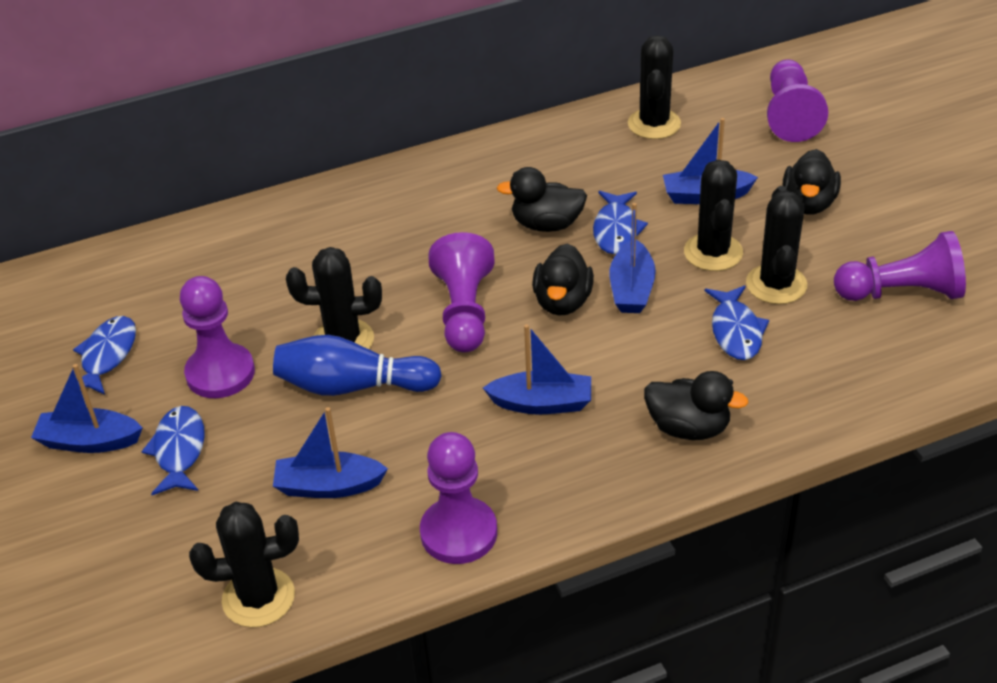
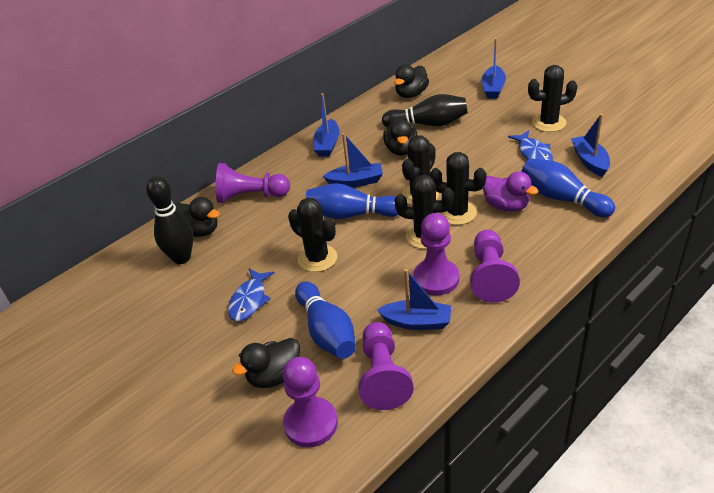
black bowling pin: 0 -> 2
blue bowling pin: 1 -> 3
blue fish: 4 -> 2
purple duck: 0 -> 1

